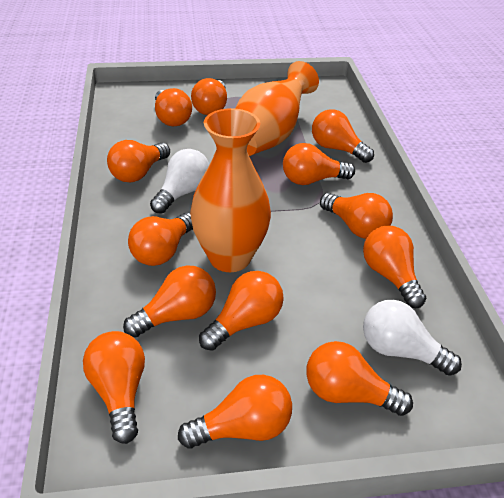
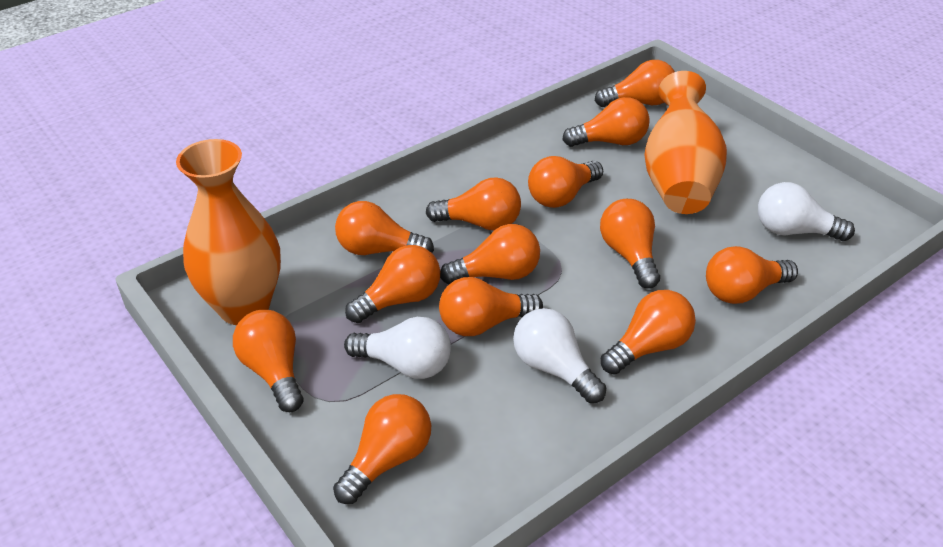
white light bulb: 2 -> 3

